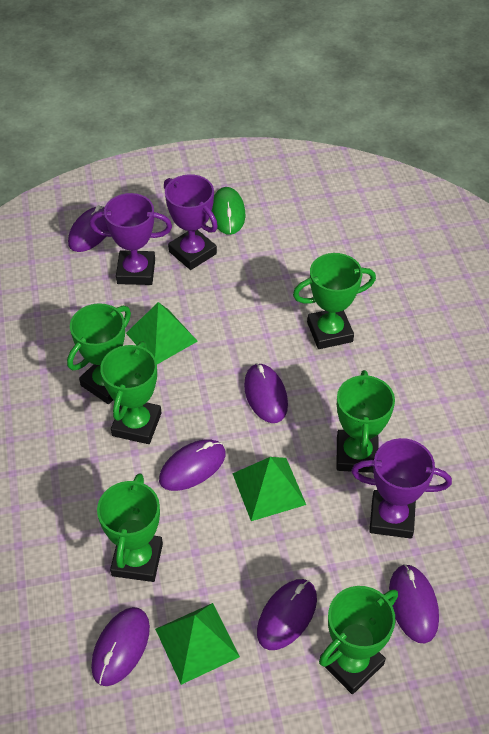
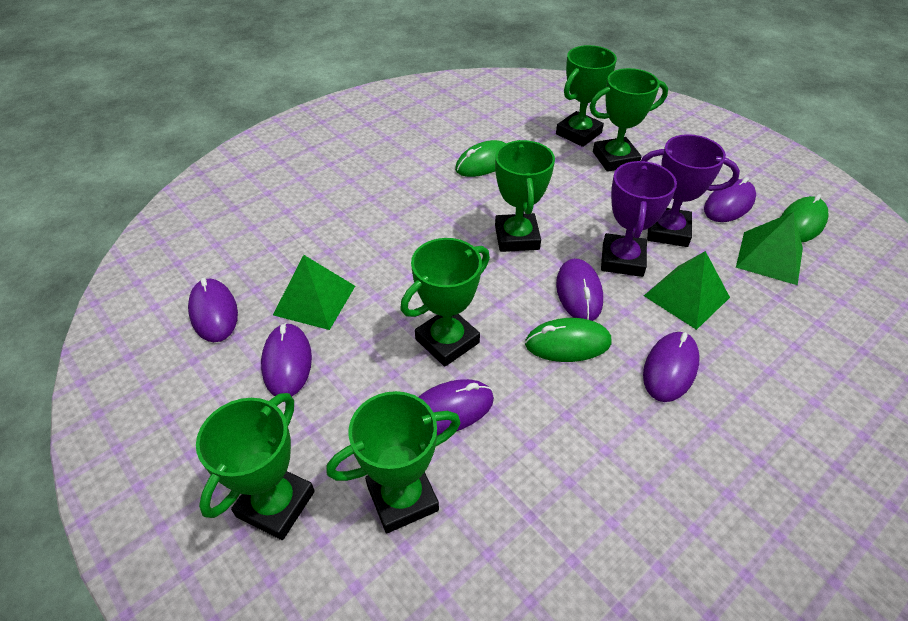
green mouse: 1 -> 3
purple trophy: 3 -> 2

